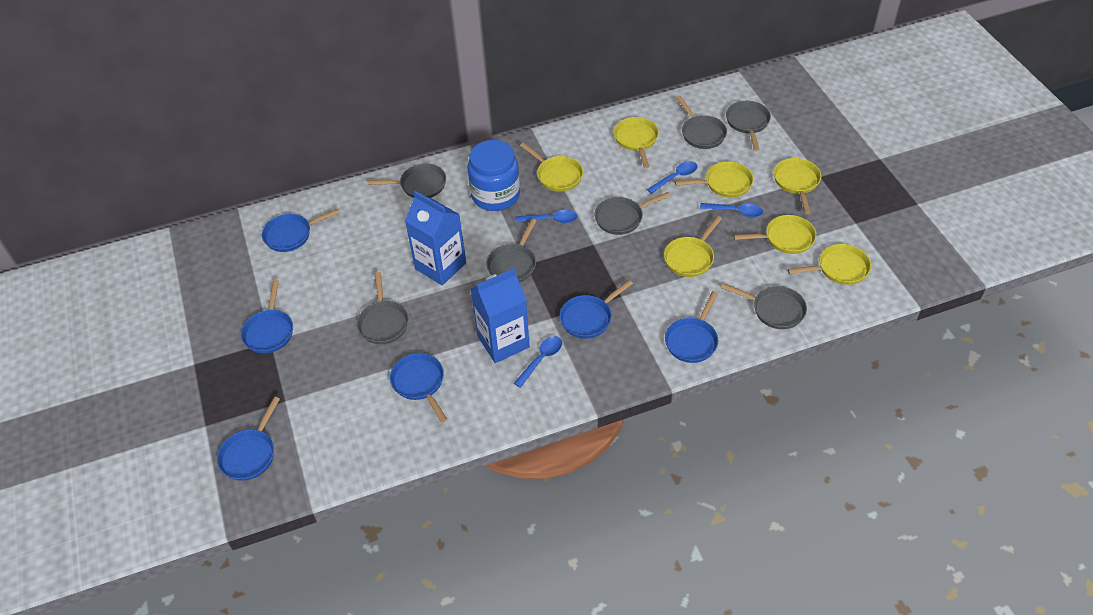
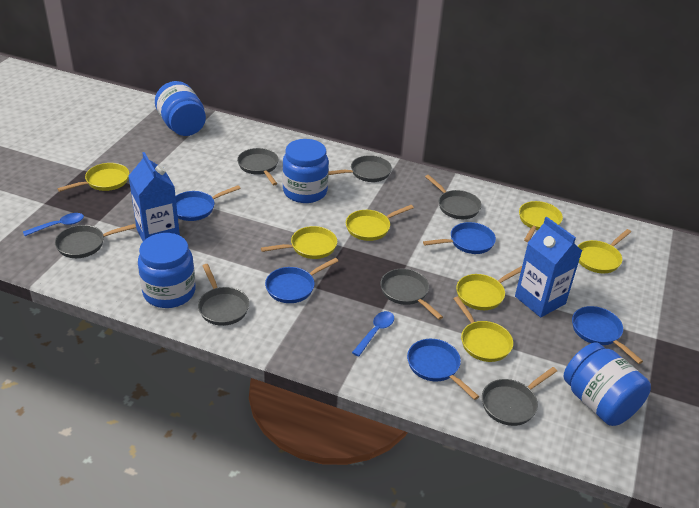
blue jar: 1 -> 4
blue pan: 6 -> 5
blue spoon: 4 -> 2

